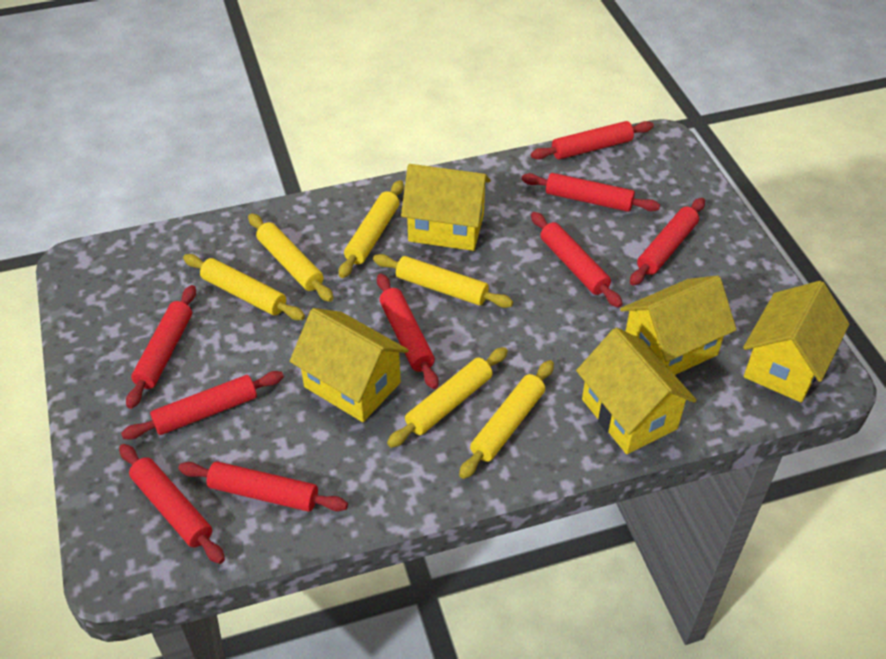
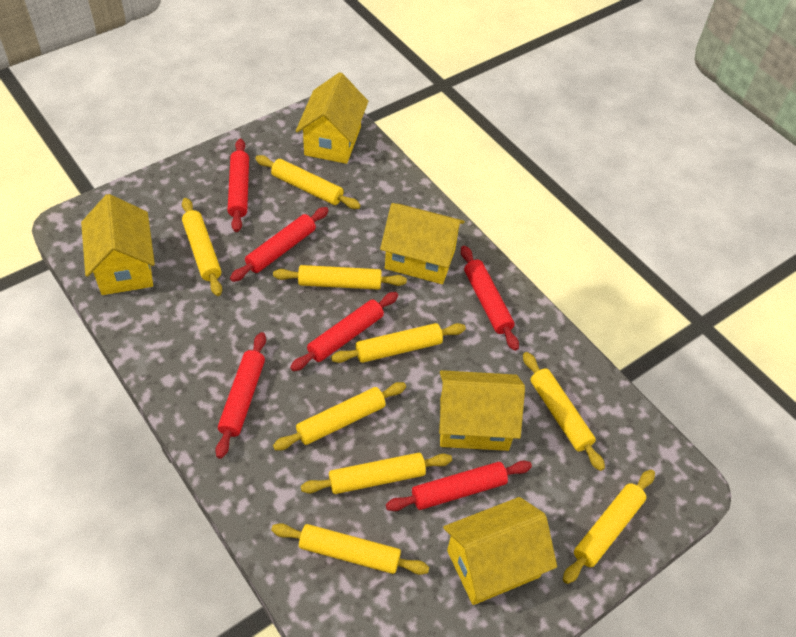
red rolling pin: 9 -> 6
yellow rolling pin: 6 -> 9

